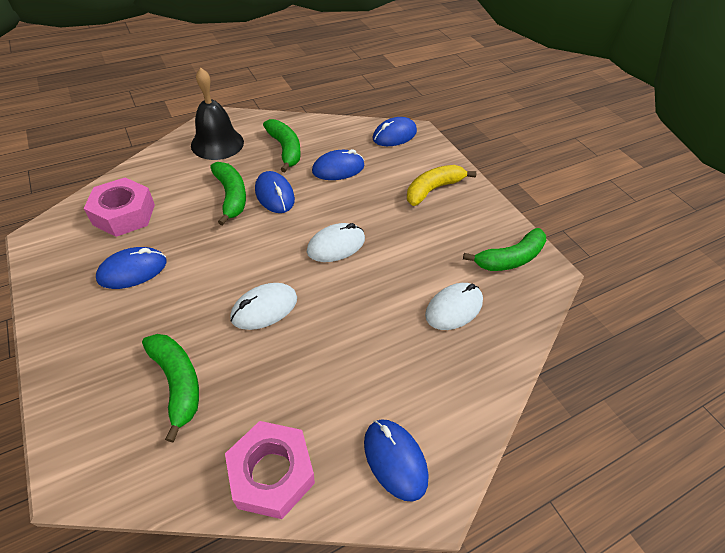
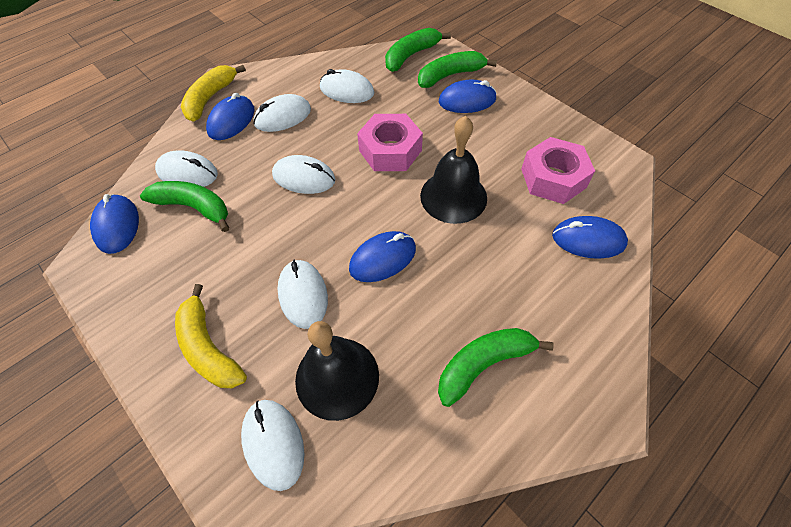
black bell: 1 -> 2
white mouse: 3 -> 6
yellow banana: 1 -> 2

